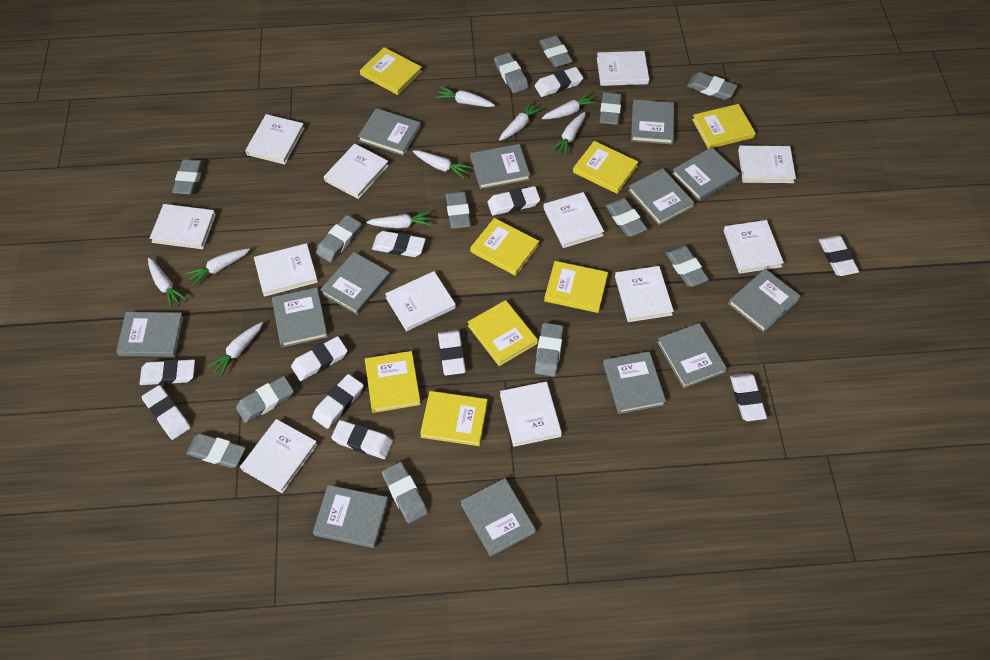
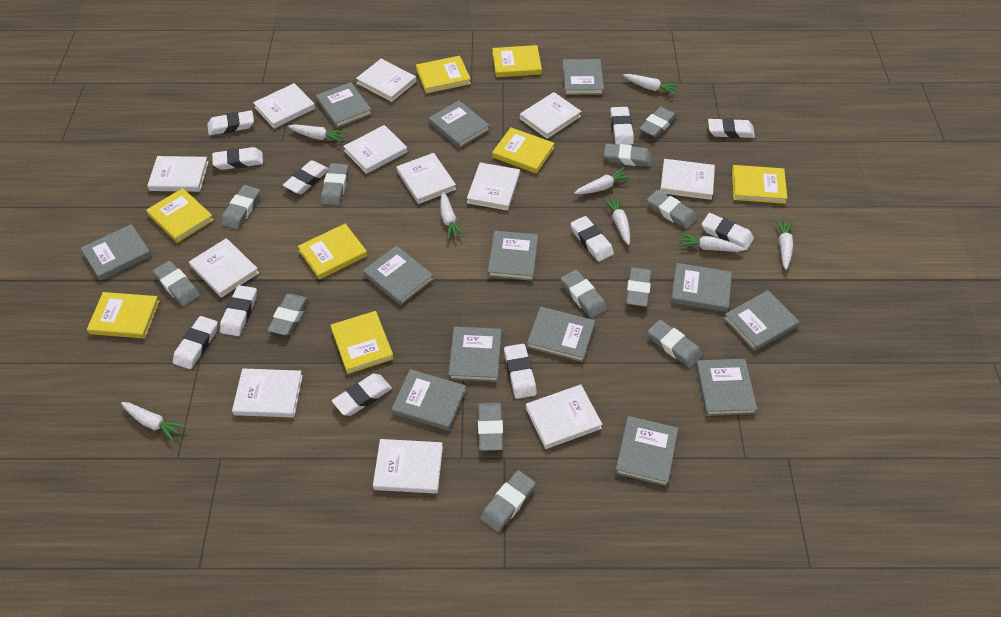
grey eraser: 13 -> 12
white carrot: 9 -> 8

